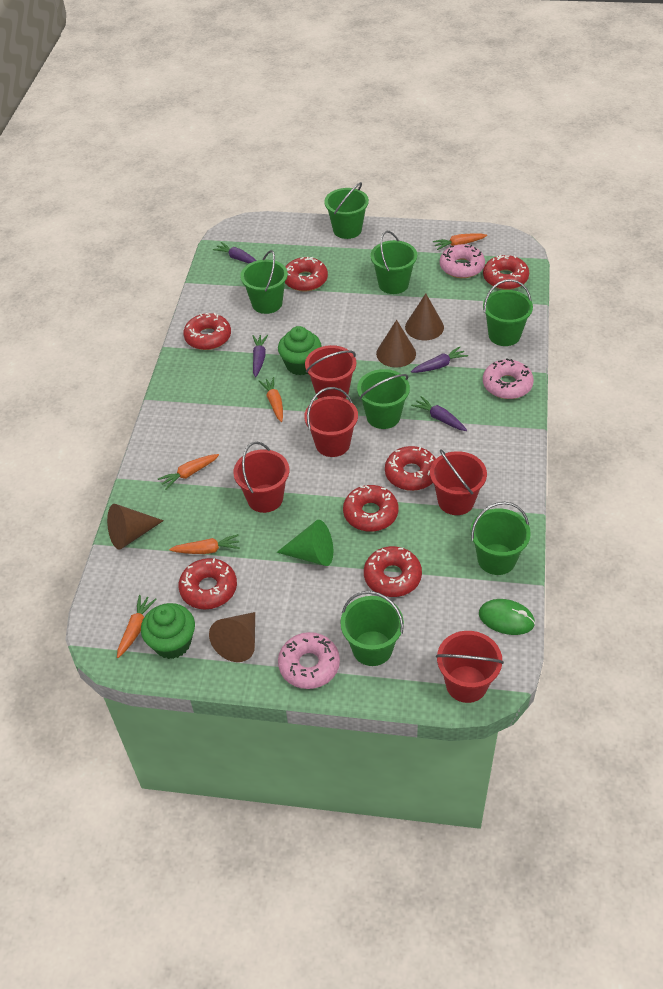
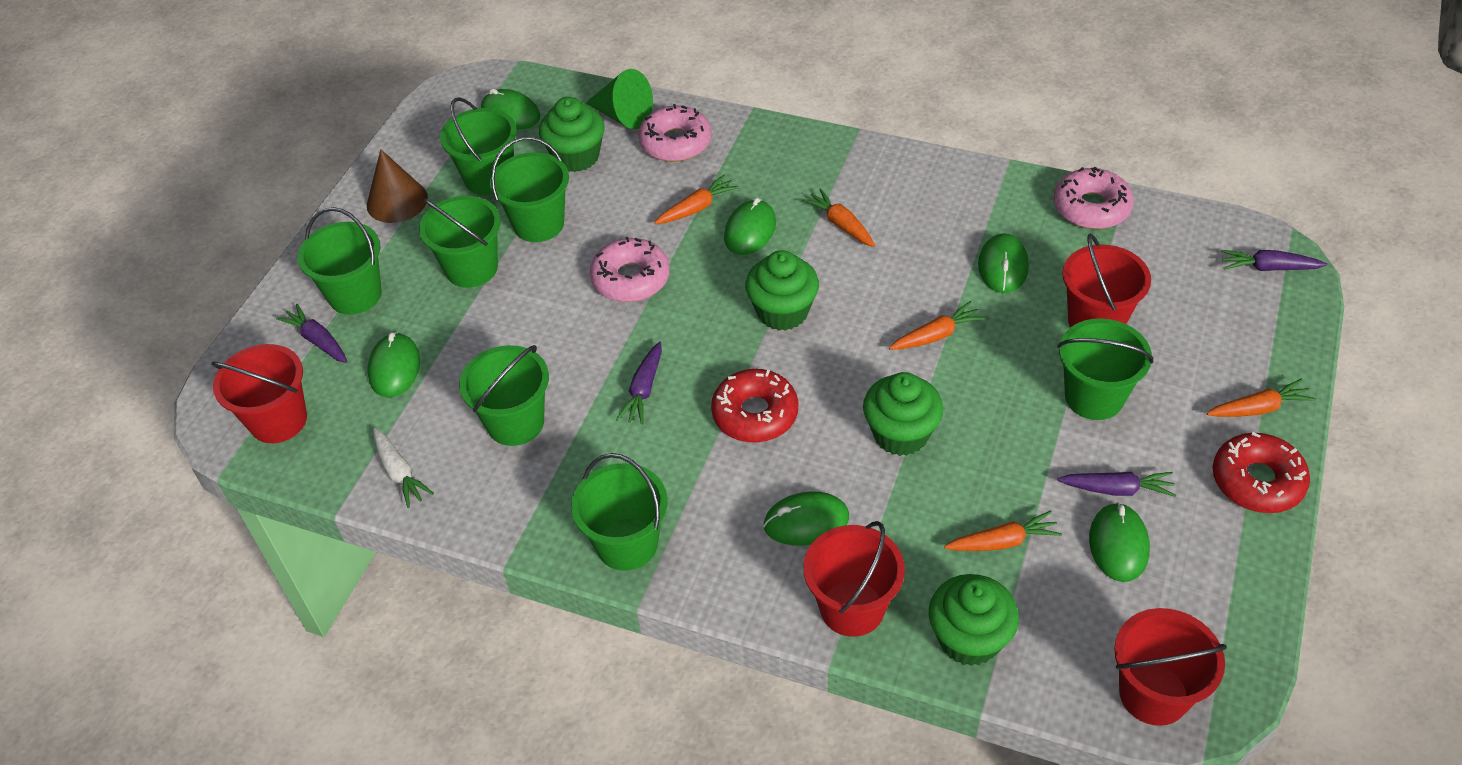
brown cone: 4 -> 1
green cupcake: 2 -> 4
green mouse: 1 -> 6
red bucket: 5 -> 4
red donut: 7 -> 2
white carrot: 0 -> 1

